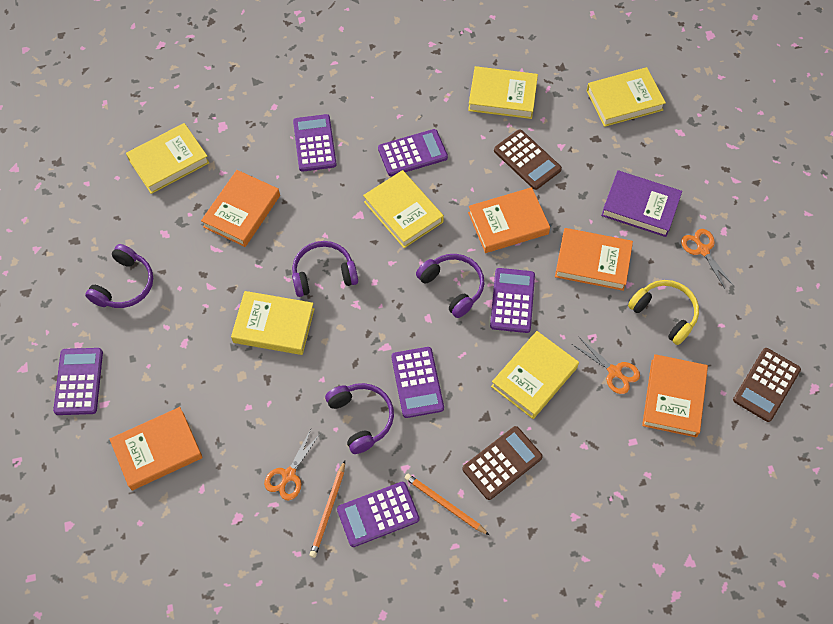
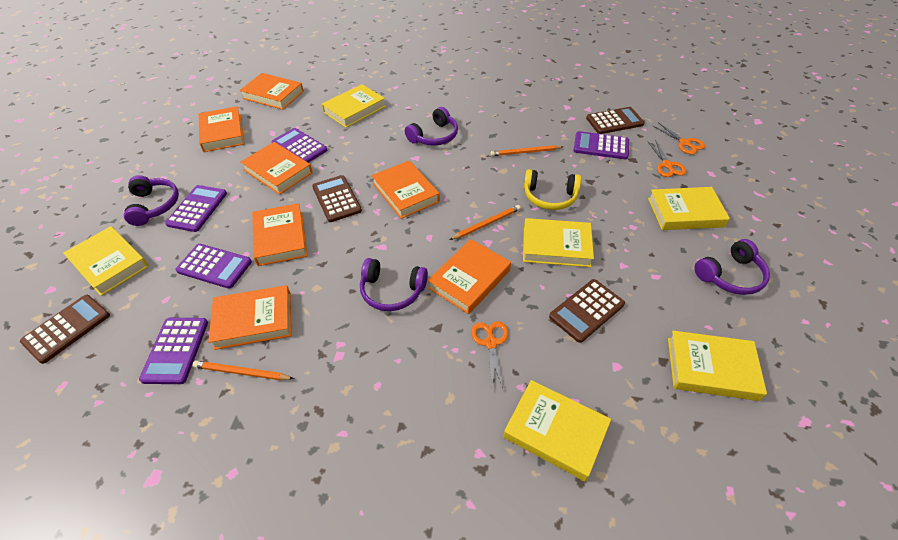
brown calculator: 3 -> 4
orange book: 5 -> 7
orange pencil: 2 -> 3
purple book: 1 -> 0
purple calculator: 6 -> 5

